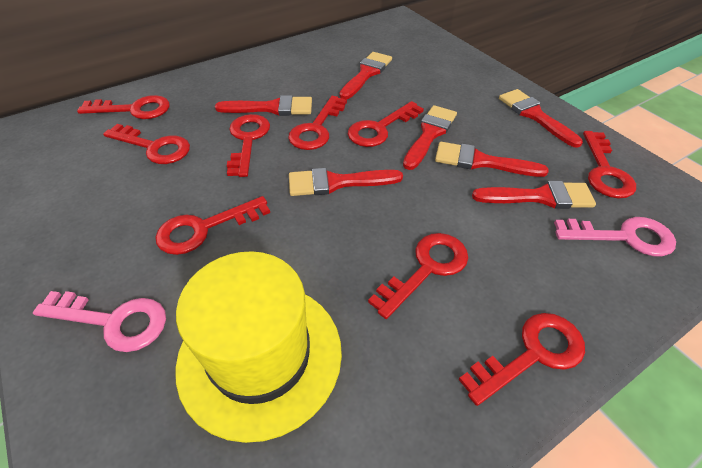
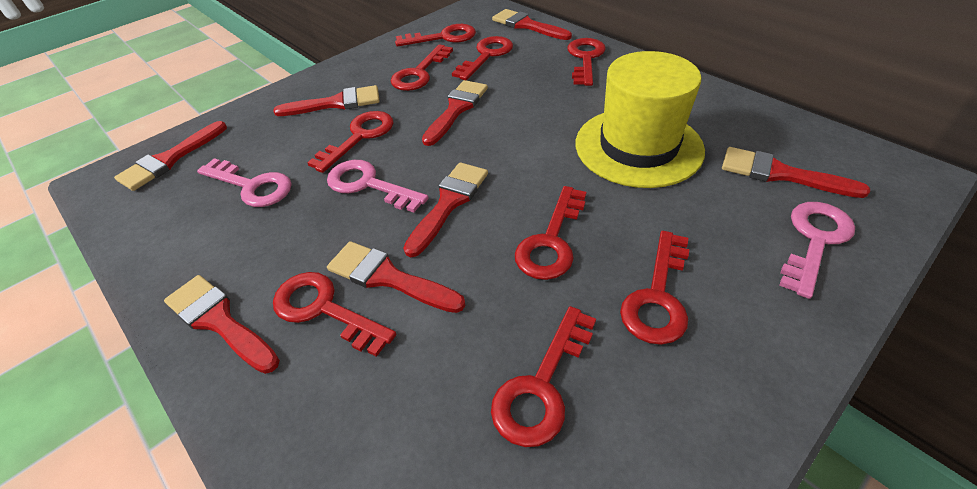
pink key: 2 -> 3
red brush: 7 -> 8

